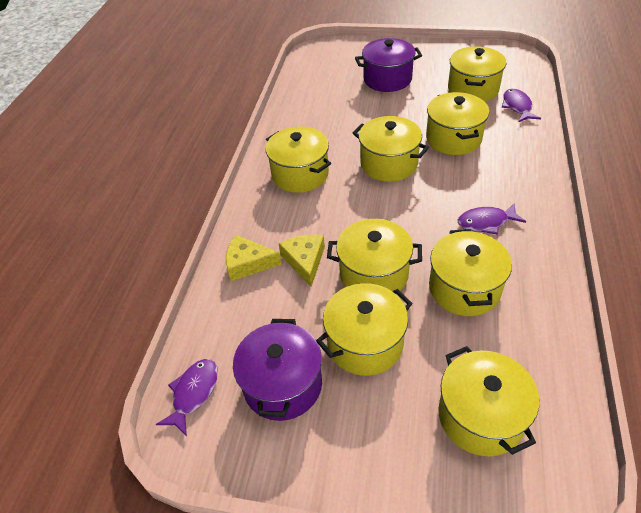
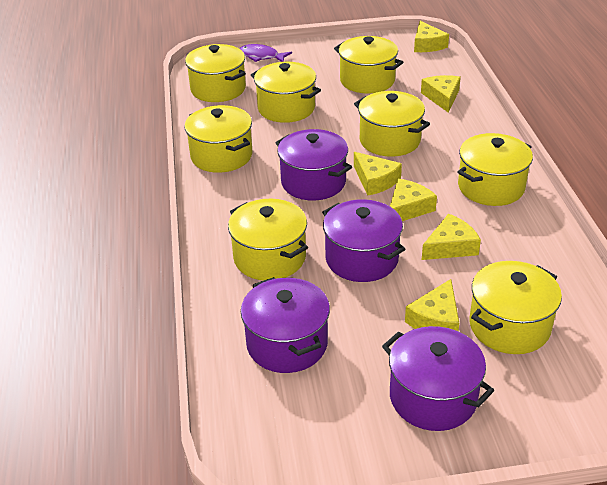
purple fish: 3 -> 1
purple pot: 2 -> 4
yellow cheese: 2 -> 6

